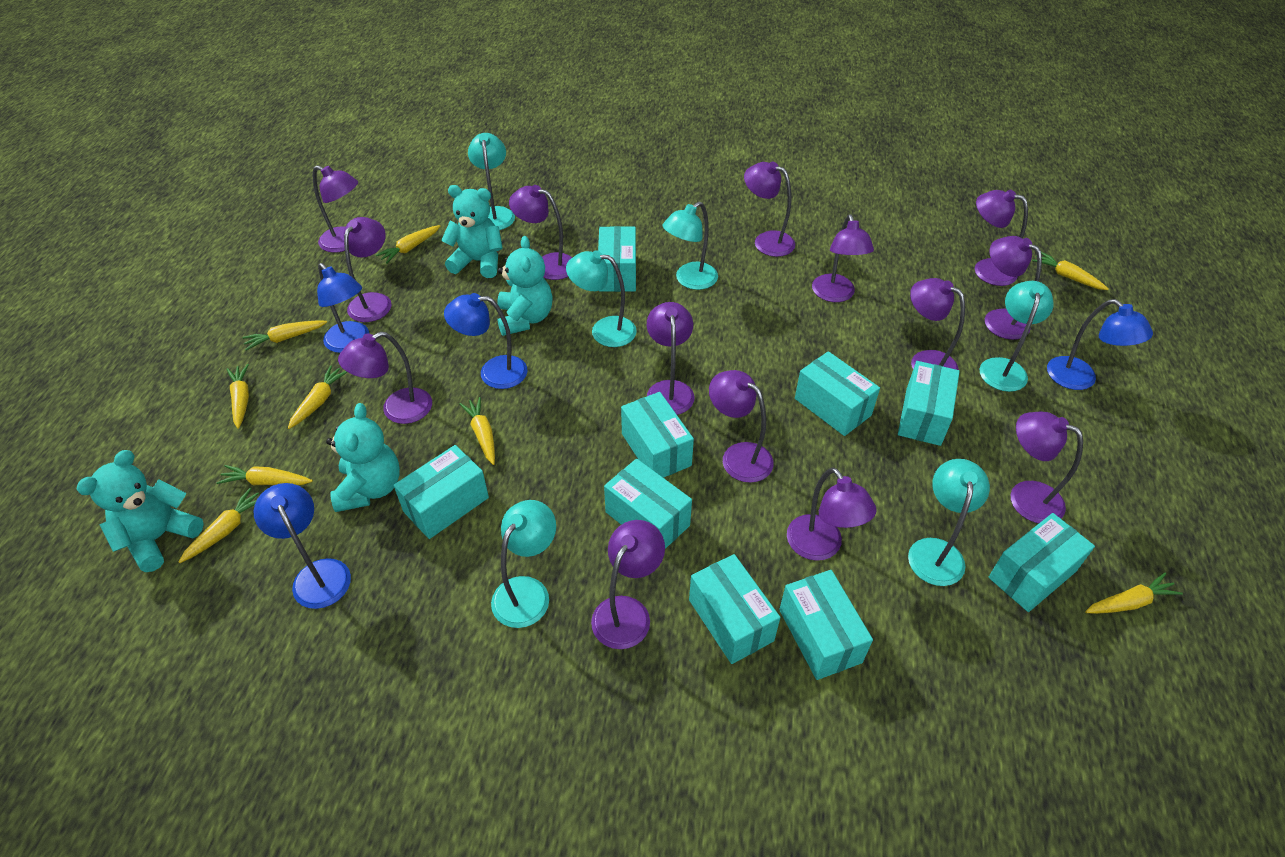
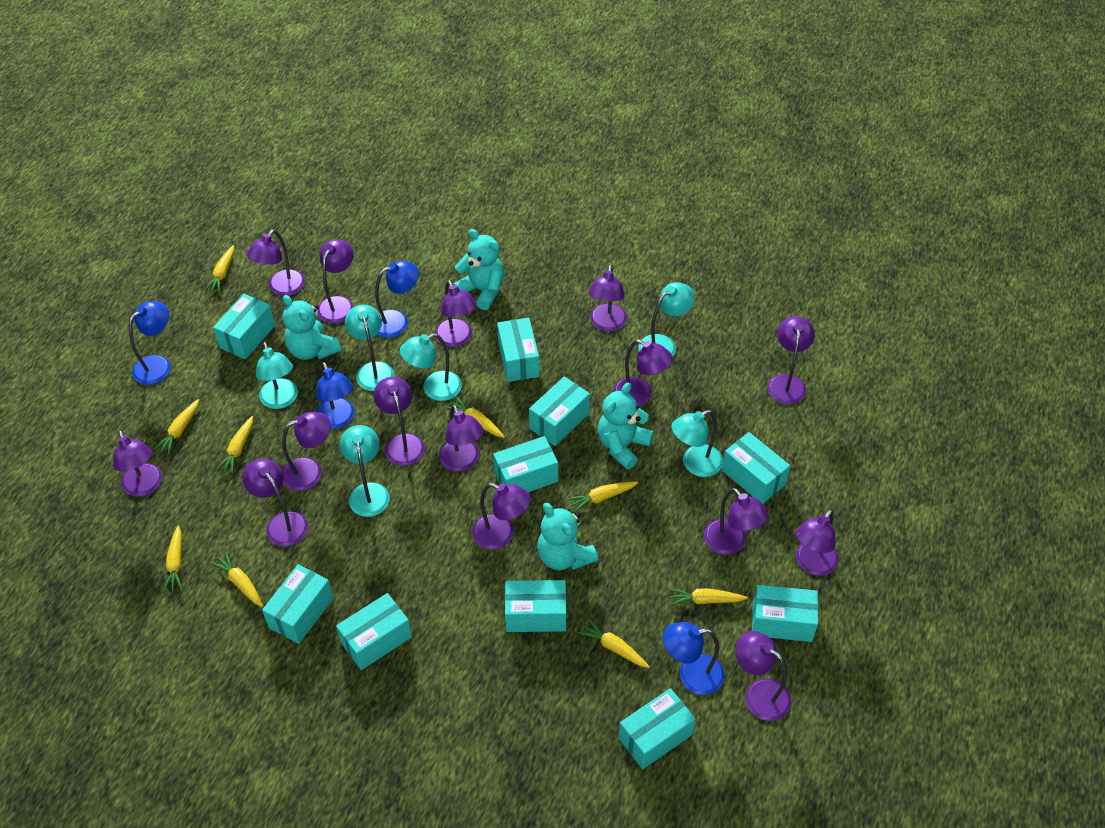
purple lamp: 14 -> 15
turquoise box: 9 -> 10

